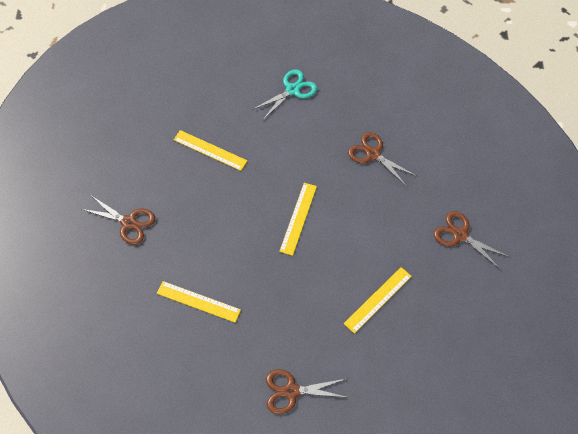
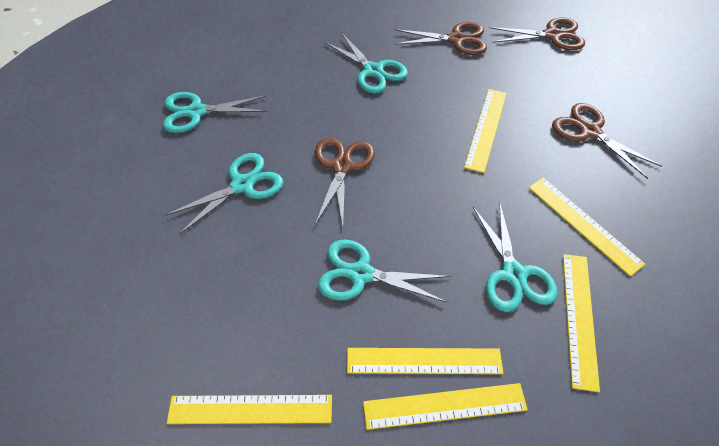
turquoise scissors: 1 -> 5
yellow ruler: 4 -> 6

